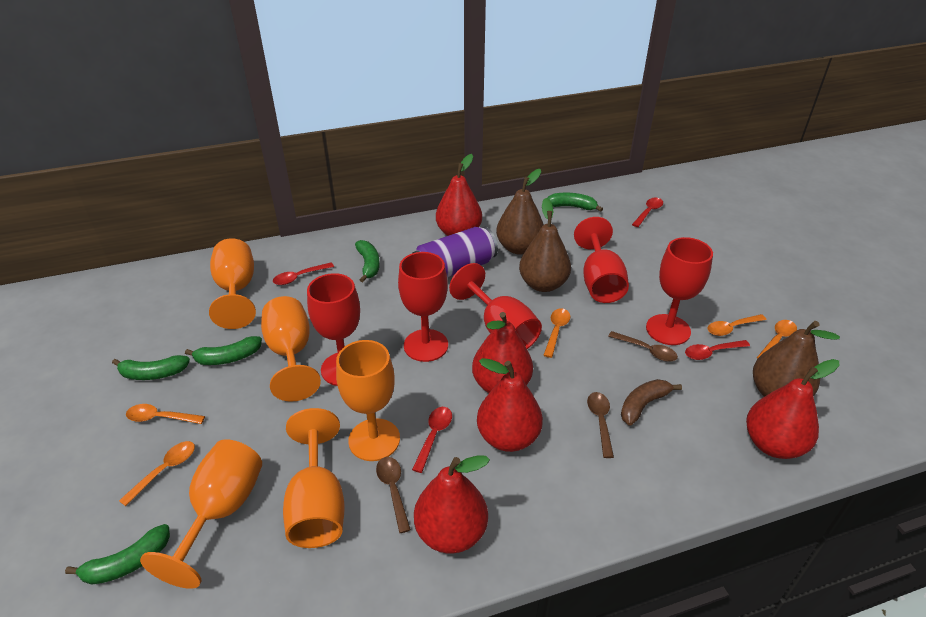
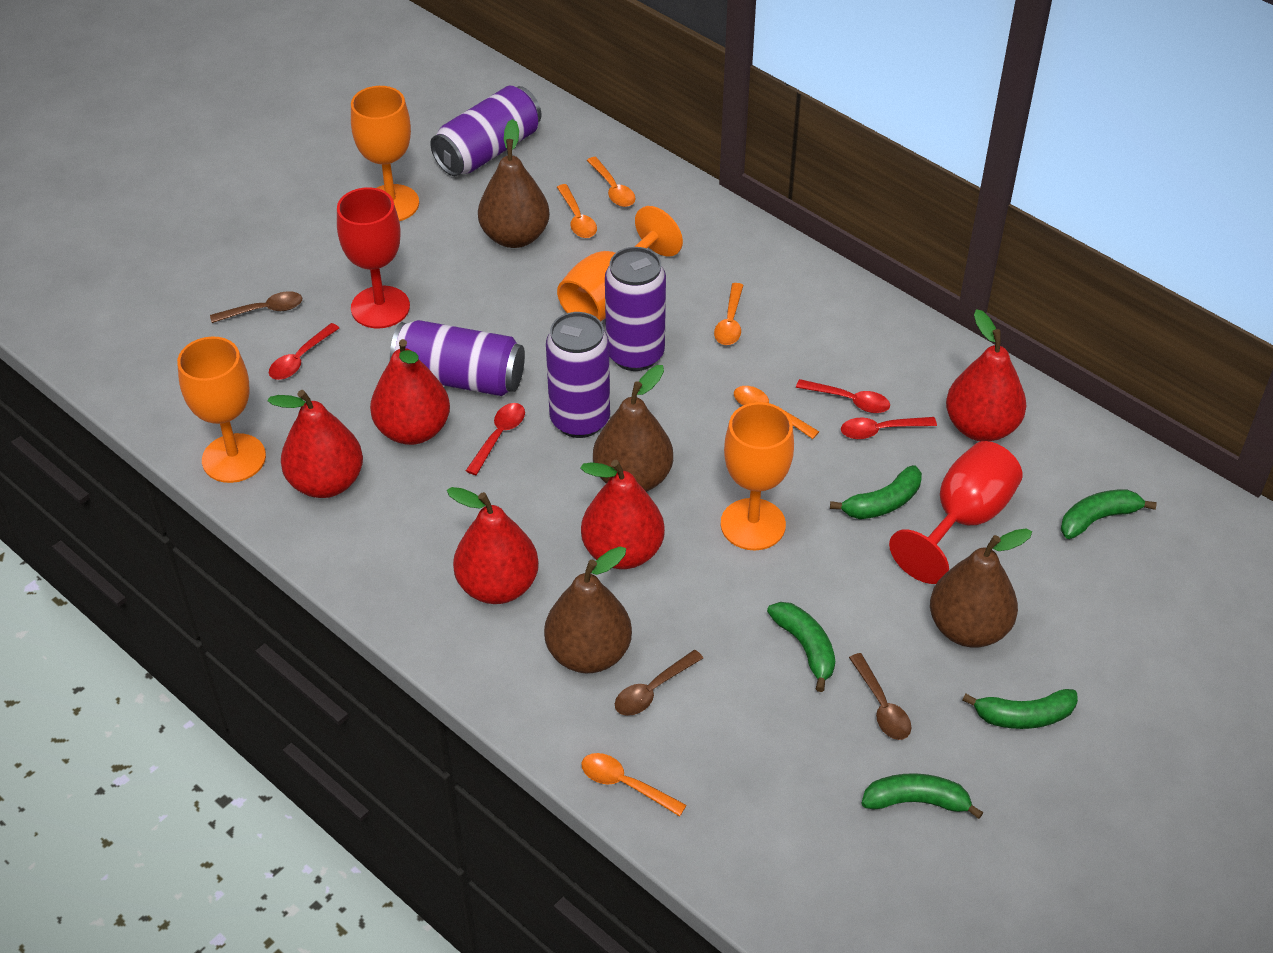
brown banana: 1 -> 0
brown pear: 3 -> 4
orange goblet: 5 -> 4
purple can: 1 -> 4
red goblet: 5 -> 2

